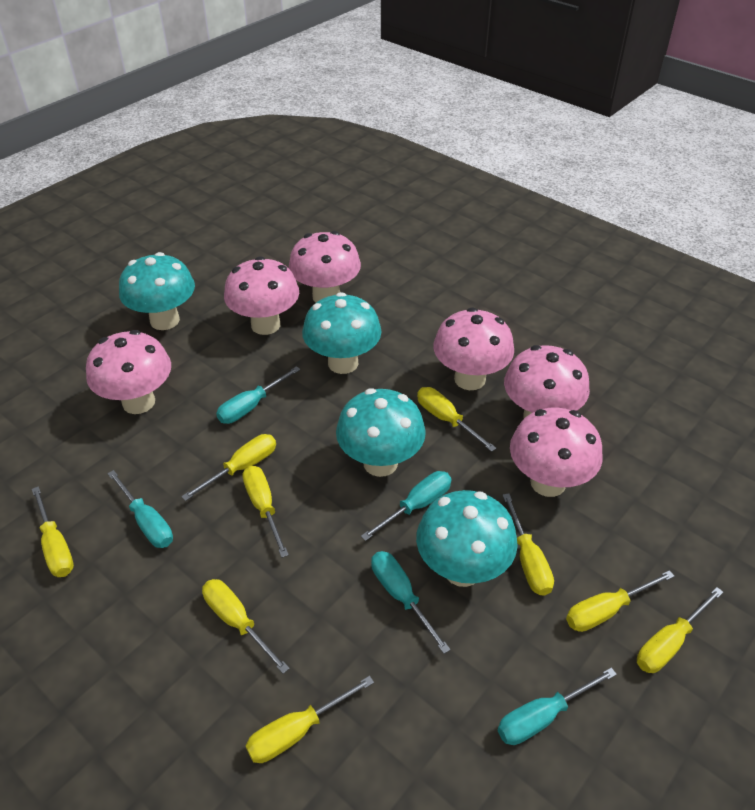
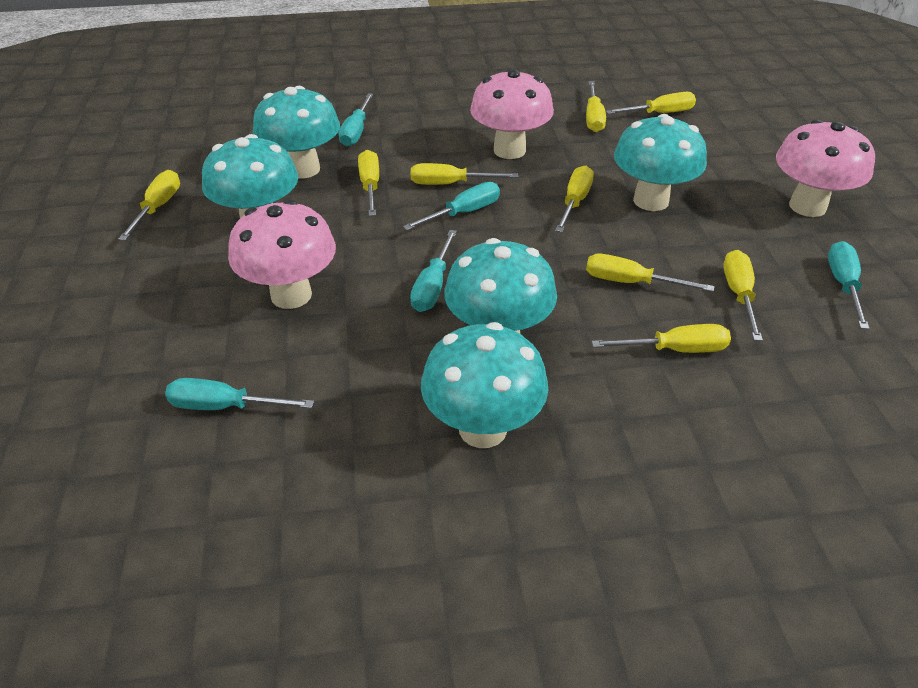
pink mushroom: 6 -> 3
turquoise mushroom: 4 -> 5

